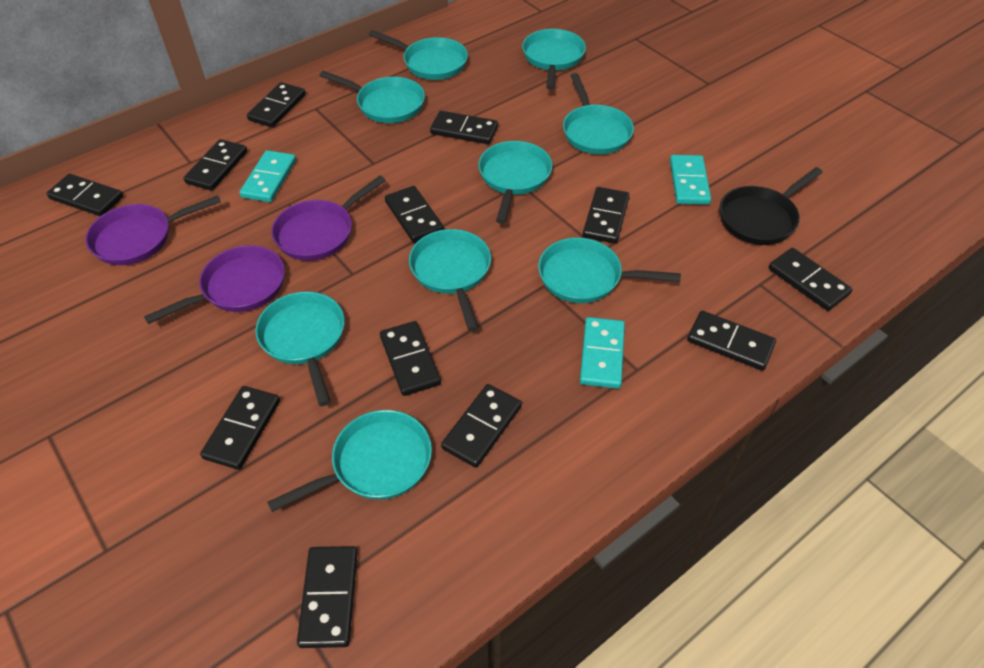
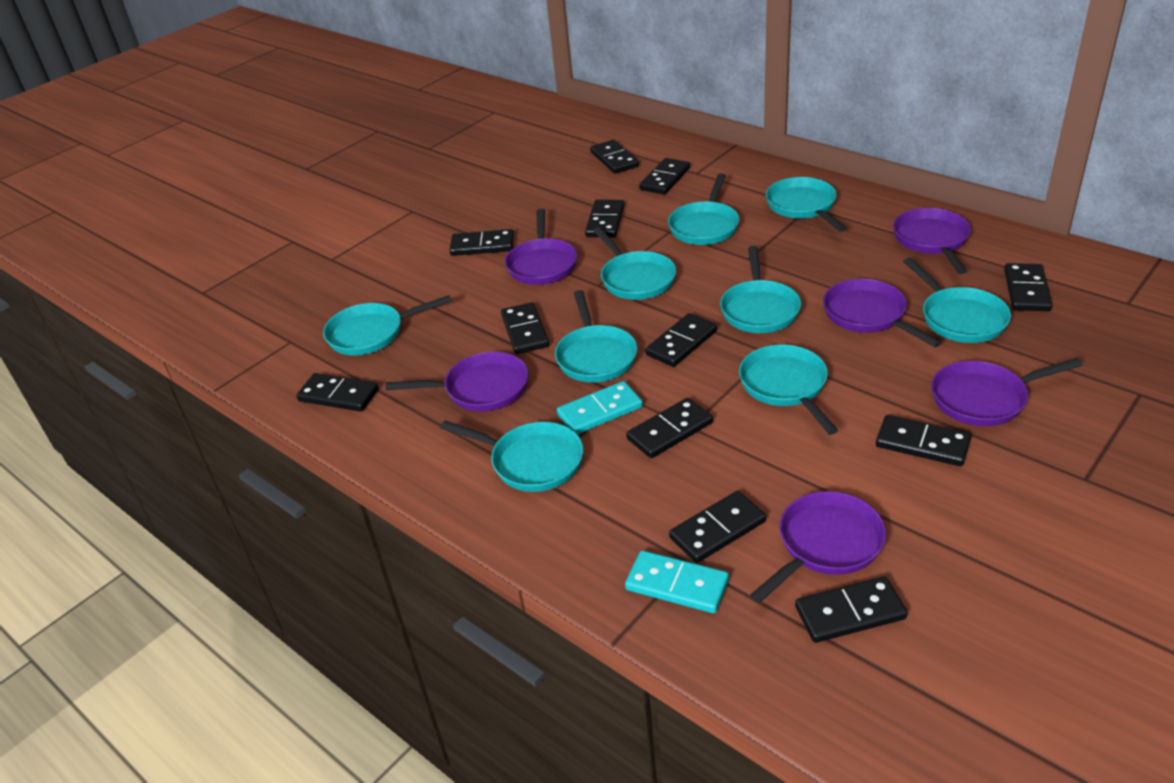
black pan: 1 -> 0
purple pan: 3 -> 6
turquoise domino: 3 -> 2

